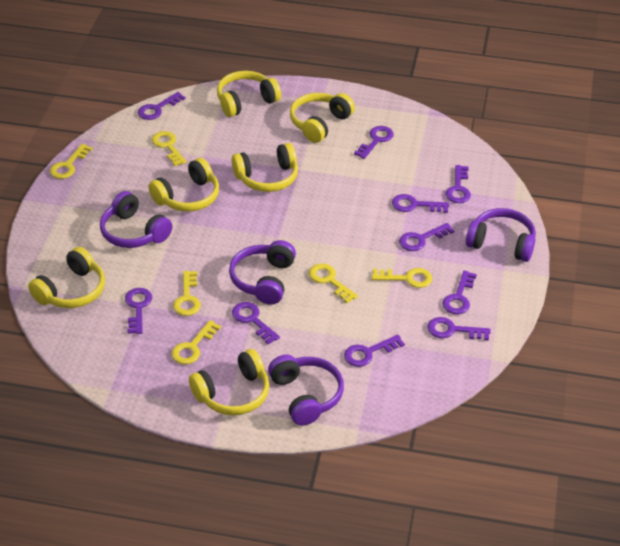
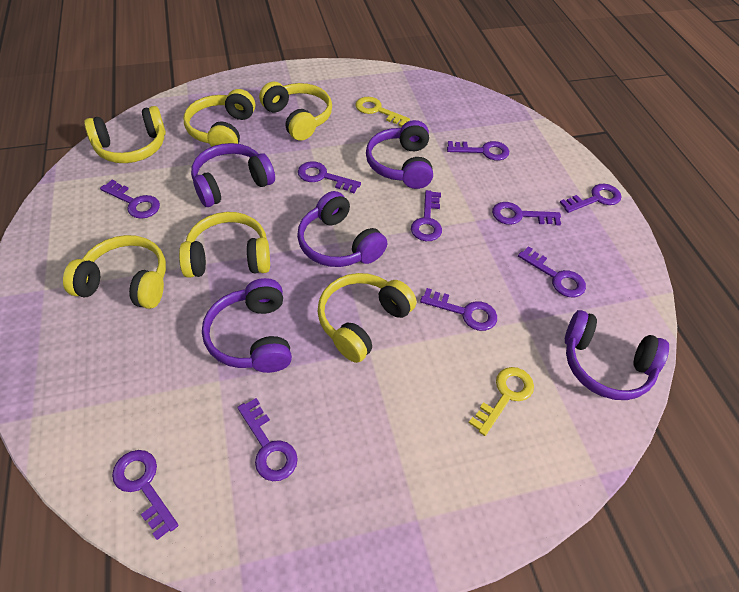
purple headphones: 4 -> 5
yellow key: 6 -> 2

